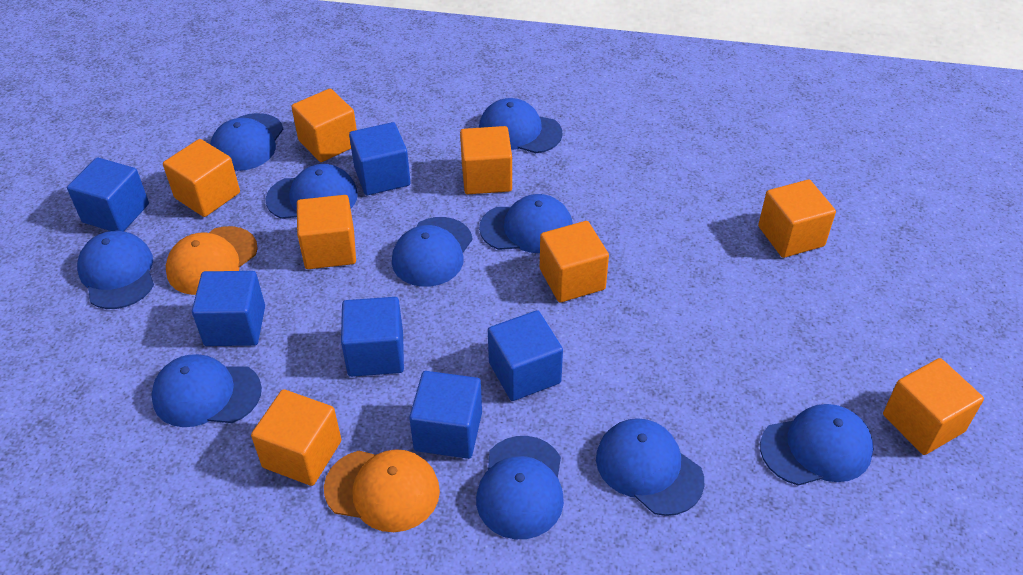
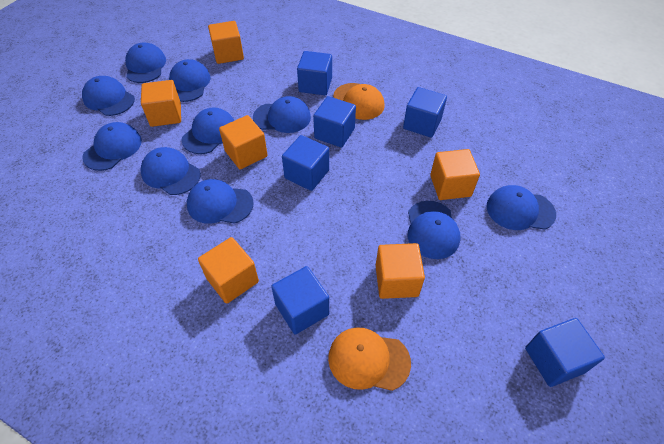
orange cube: 8 -> 6

